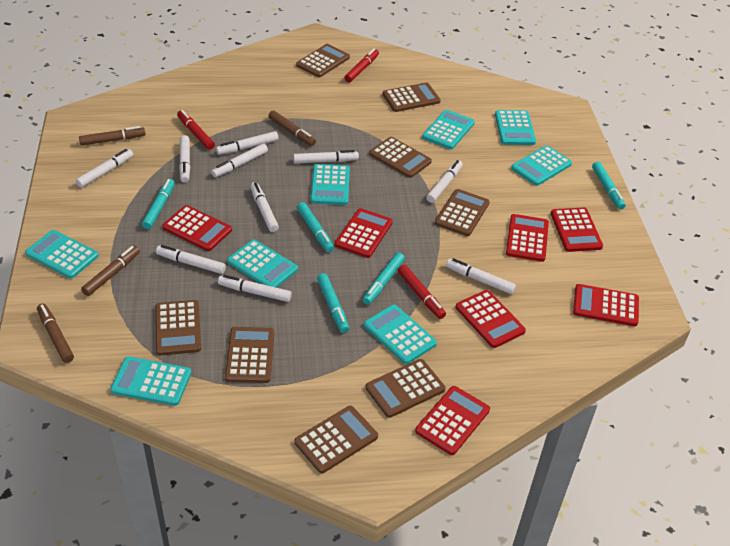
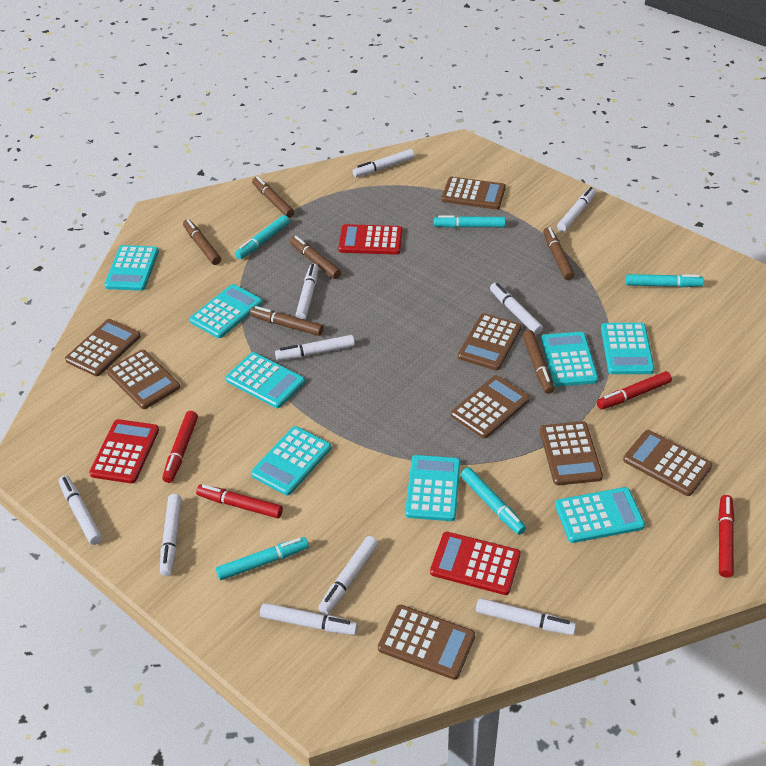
brown marker: 4 -> 6
red calculator: 7 -> 3
red marker: 3 -> 4

